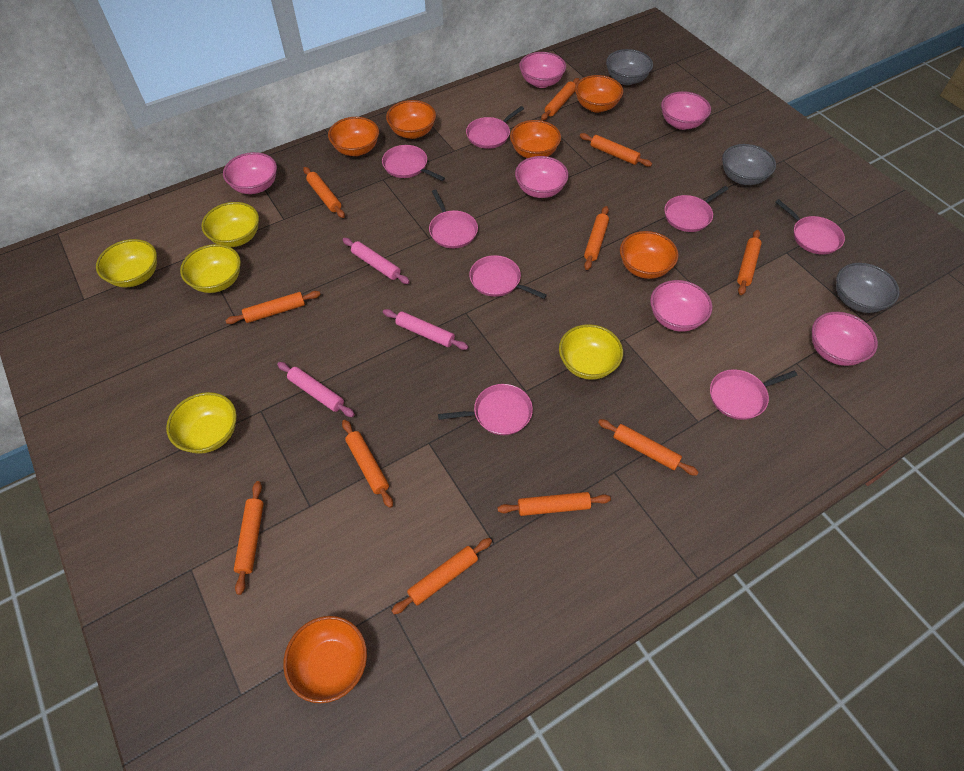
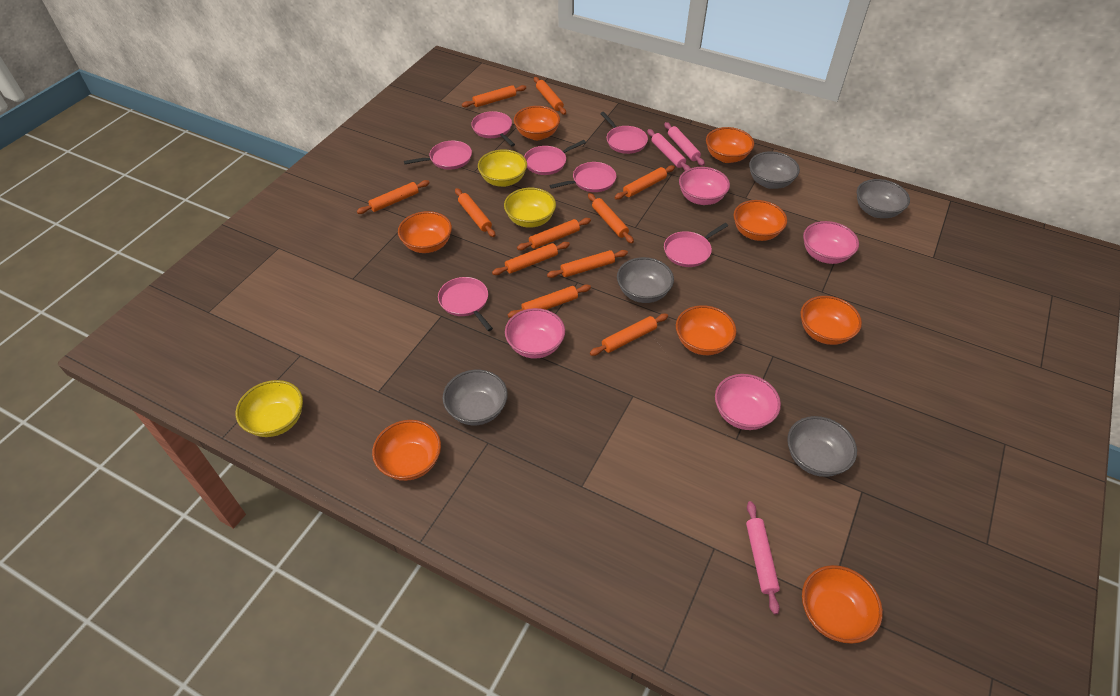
grey bowl: 3 -> 5
orange bowl: 6 -> 8
pink bowl: 6 -> 4
pink pan: 8 -> 7
yellow bowl: 5 -> 3

